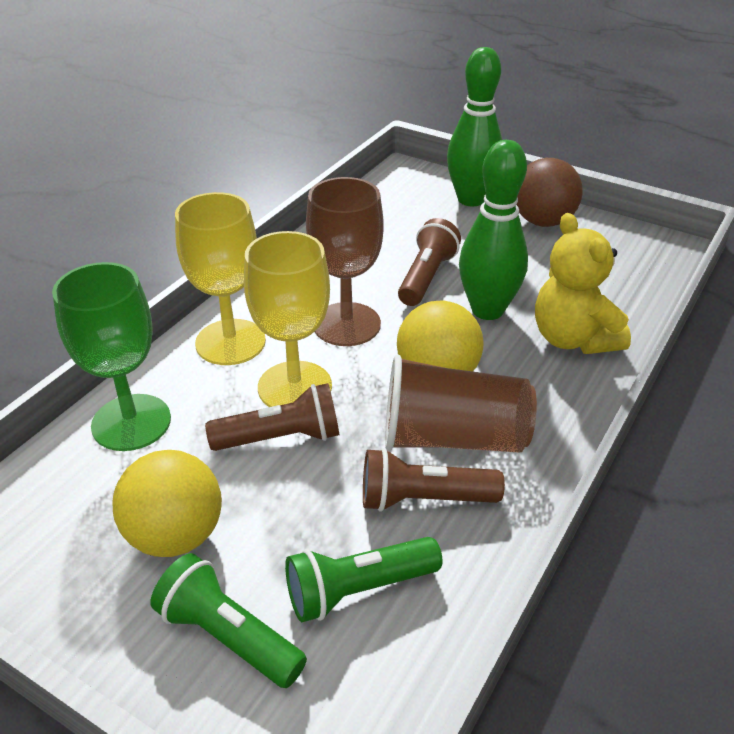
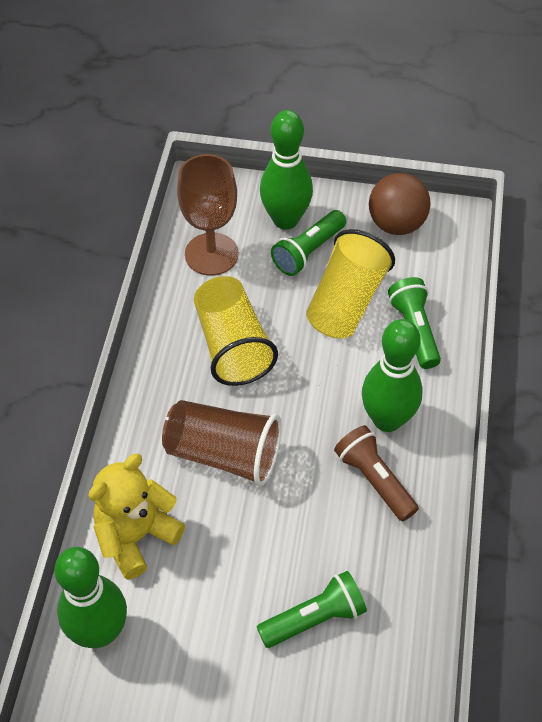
brown flashlight: 3 -> 1
green bowling pin: 2 -> 3
green flashlight: 2 -> 3
green goblet: 1 -> 0
yellow ball: 2 -> 0
yellow cup: 0 -> 2
yellow goblet: 2 -> 0

